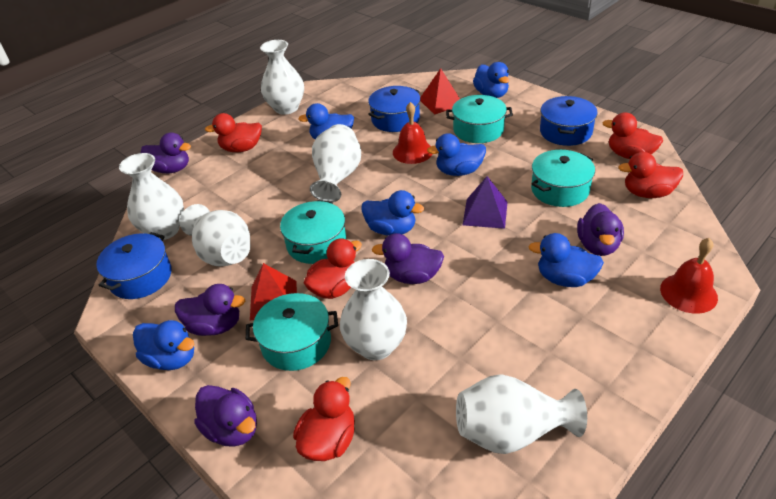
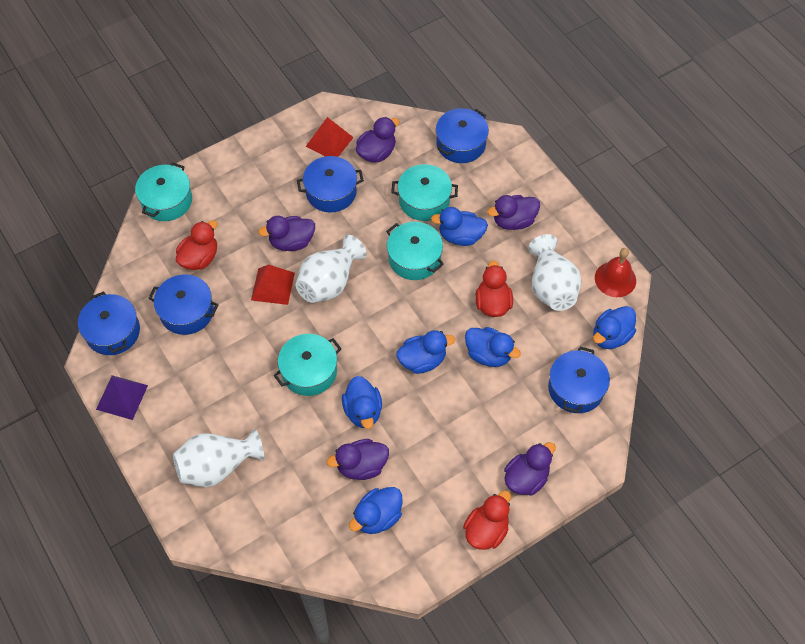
blue pot: 3 -> 5
red bell: 2 -> 1
red duck: 5 -> 3
white vase: 6 -> 3

